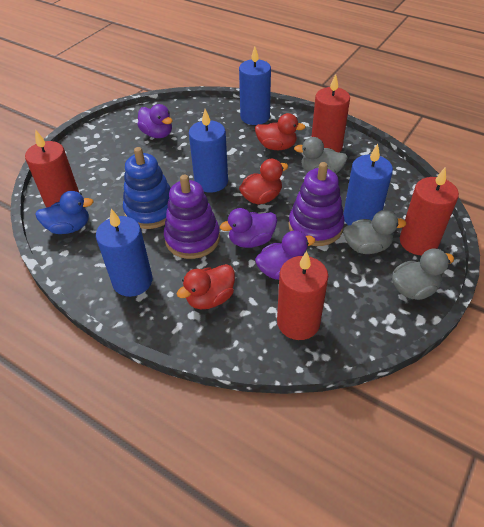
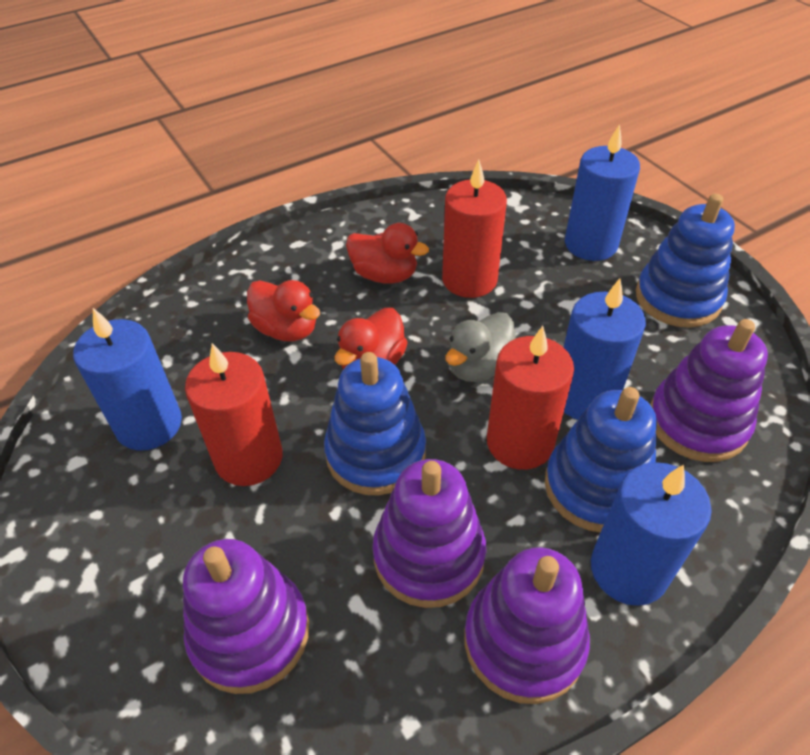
blue duck: 1 -> 0
blue stacking toy: 1 -> 3
grey duck: 3 -> 1
purple duck: 3 -> 0
purple stacking toy: 2 -> 4
red candle: 4 -> 3

